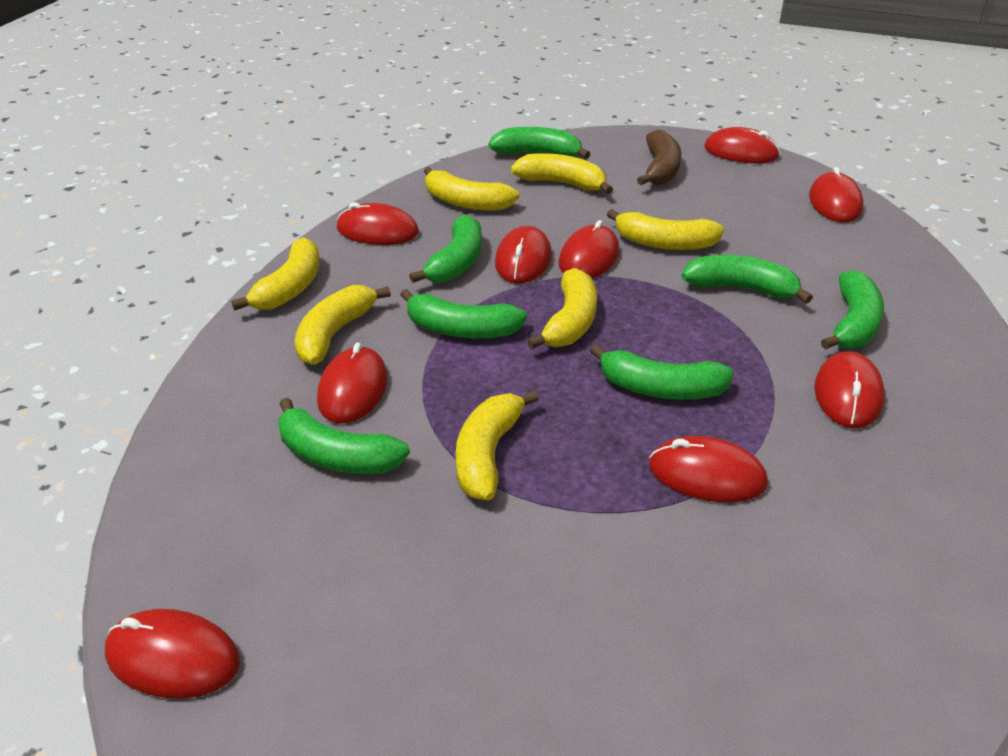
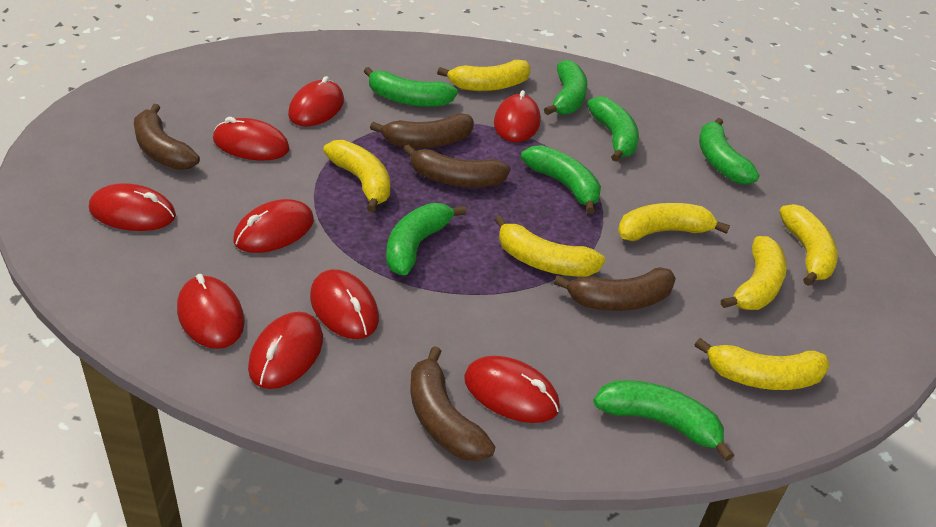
brown banana: 1 -> 5

